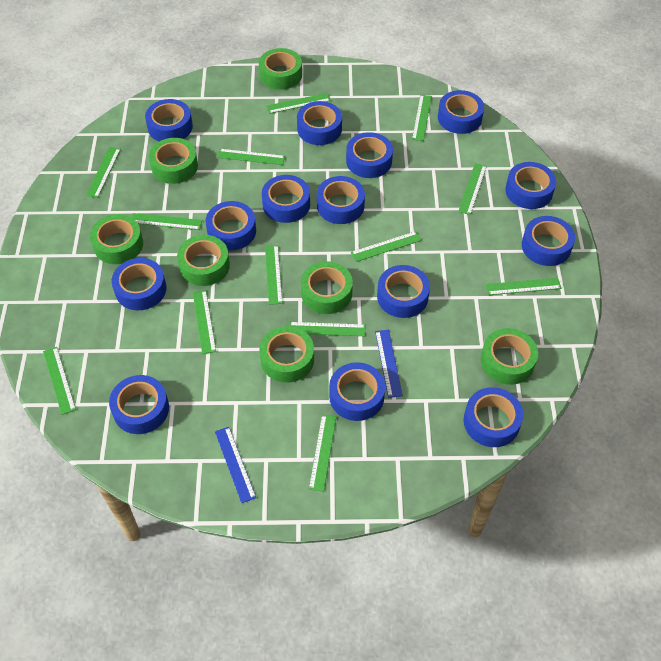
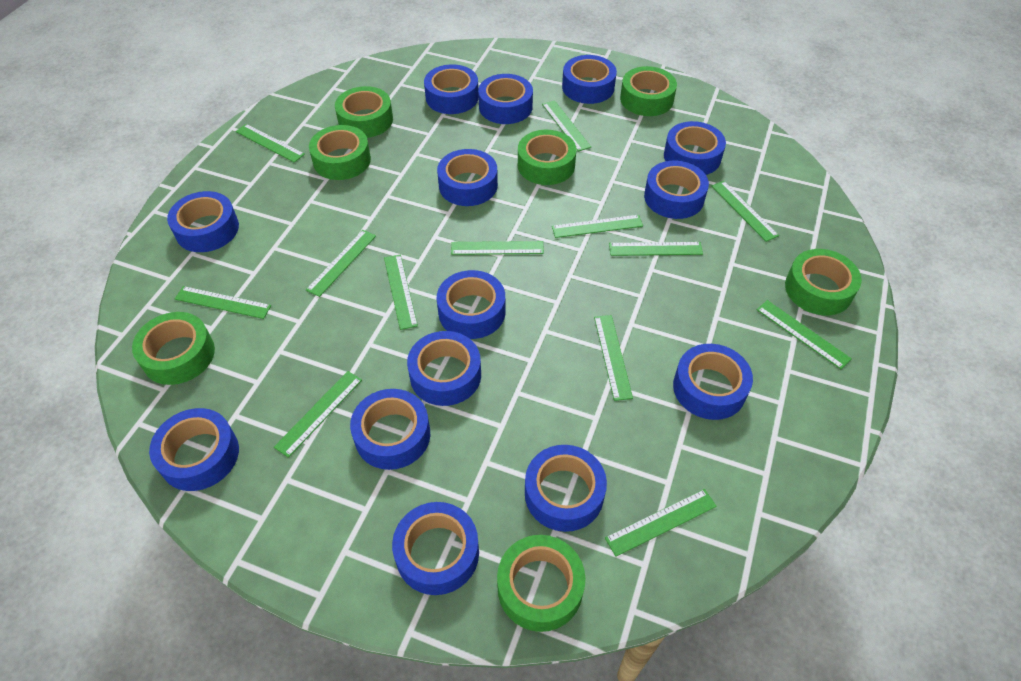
blue ruler: 2 -> 0

